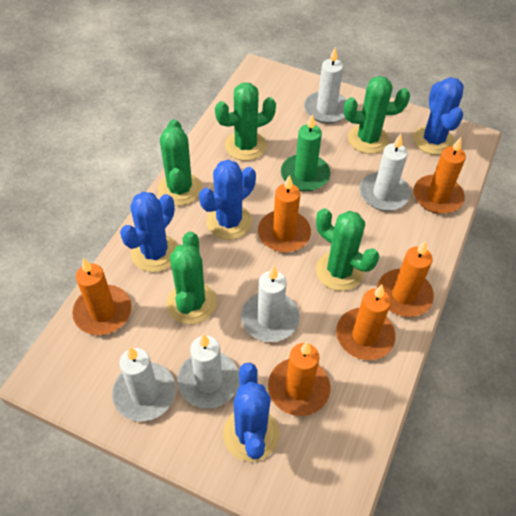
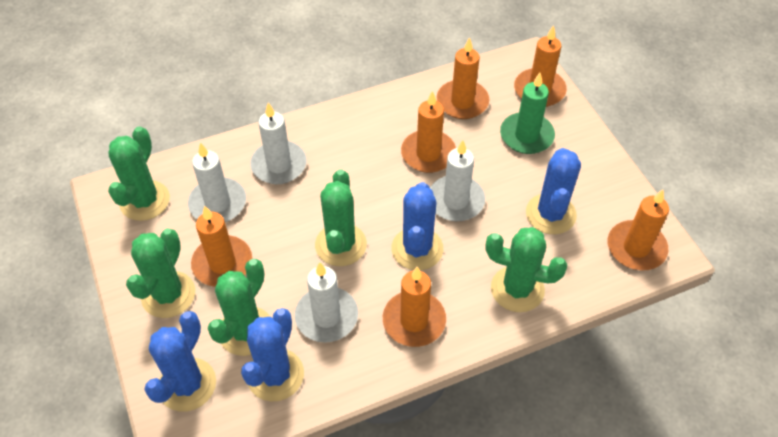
white candle: 5 -> 4

